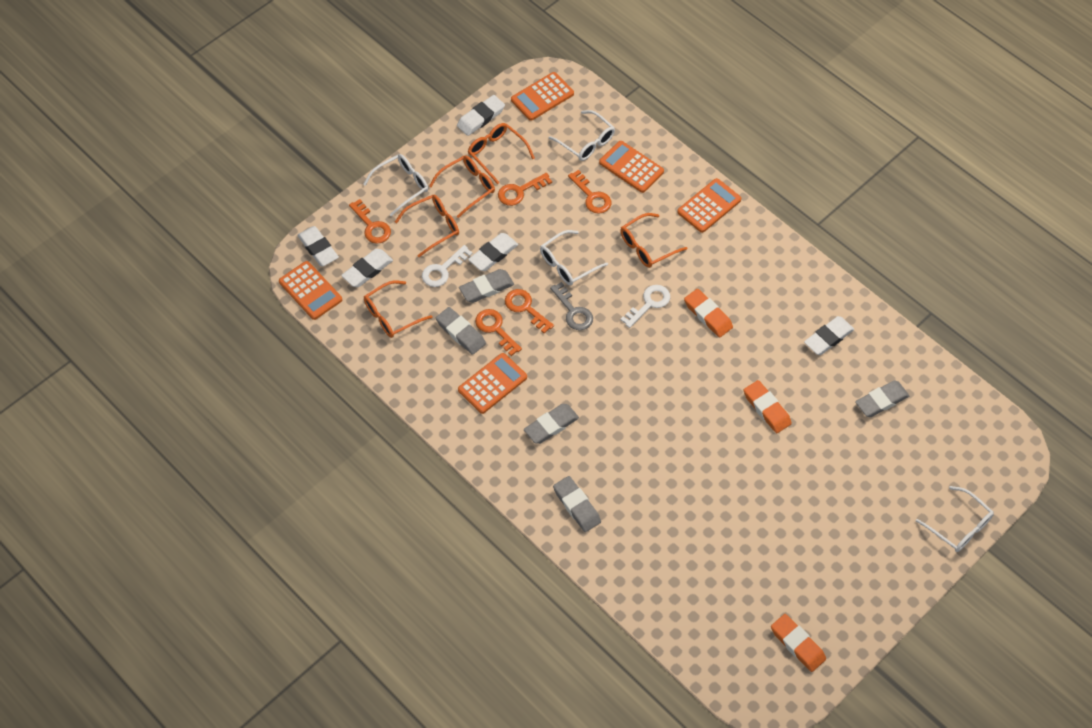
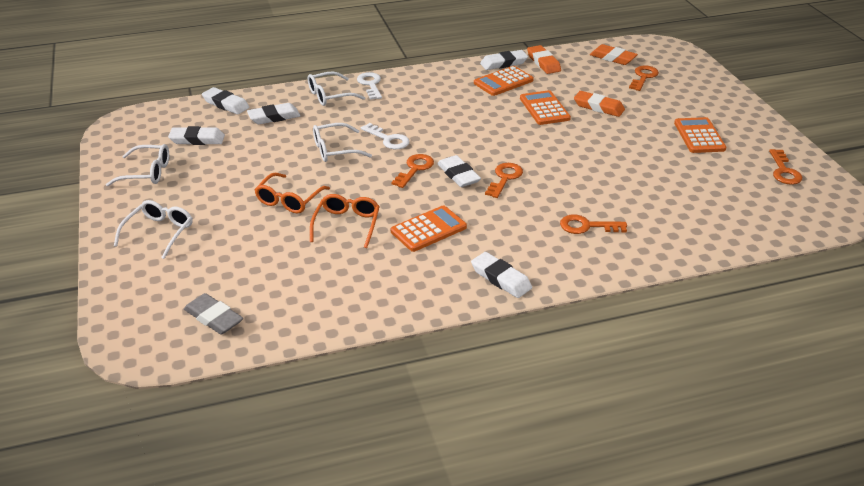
grey eraser: 5 -> 1
grey key: 1 -> 0
orange calculator: 5 -> 4
orange glasses: 5 -> 2
white eraser: 5 -> 6

